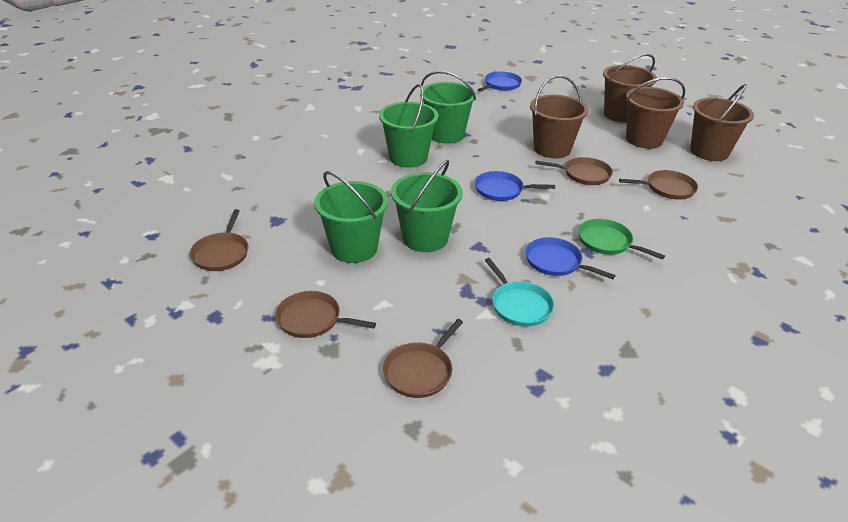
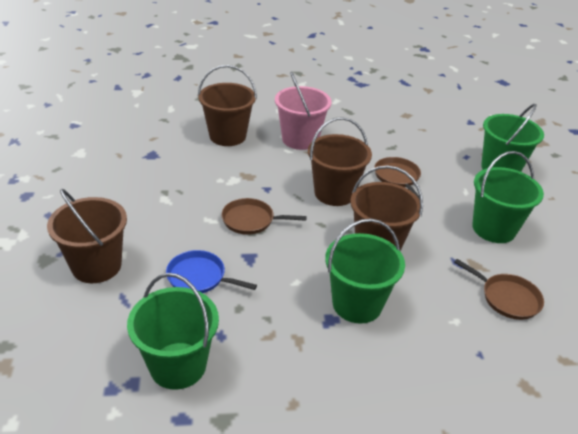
blue pan: 3 -> 1
brown pan: 5 -> 3
green pan: 1 -> 0
pink bucket: 0 -> 1
turquoise pan: 1 -> 0

